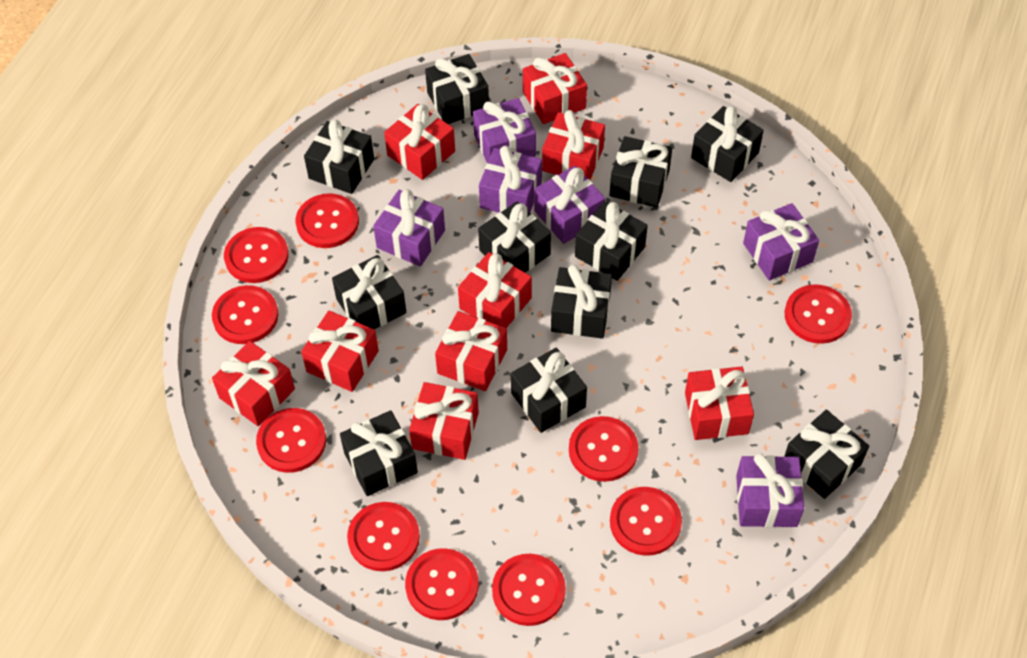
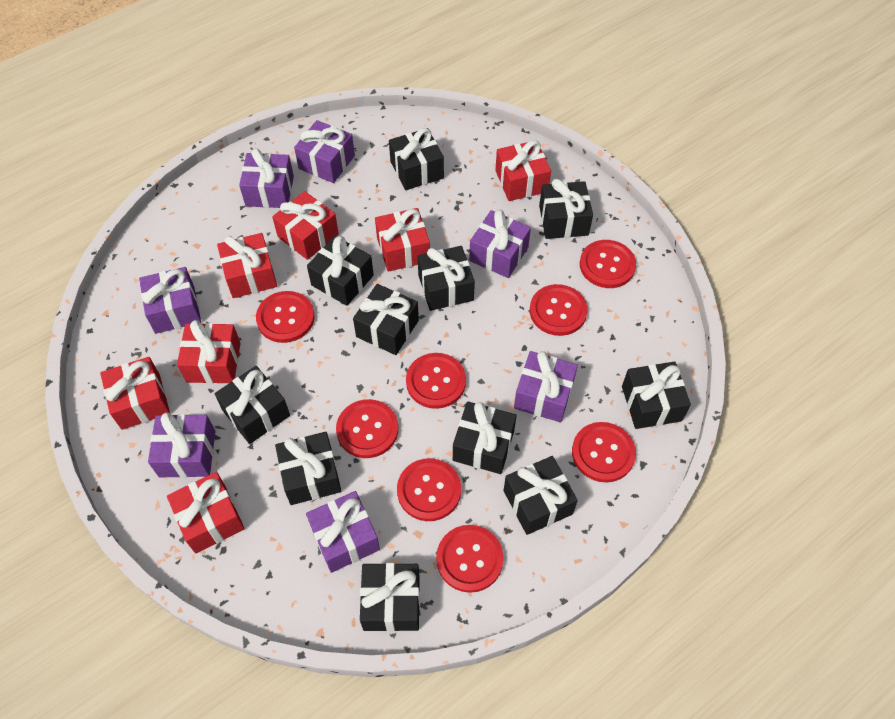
purple gift: 6 -> 7
red button: 10 -> 8
red gift: 9 -> 7

